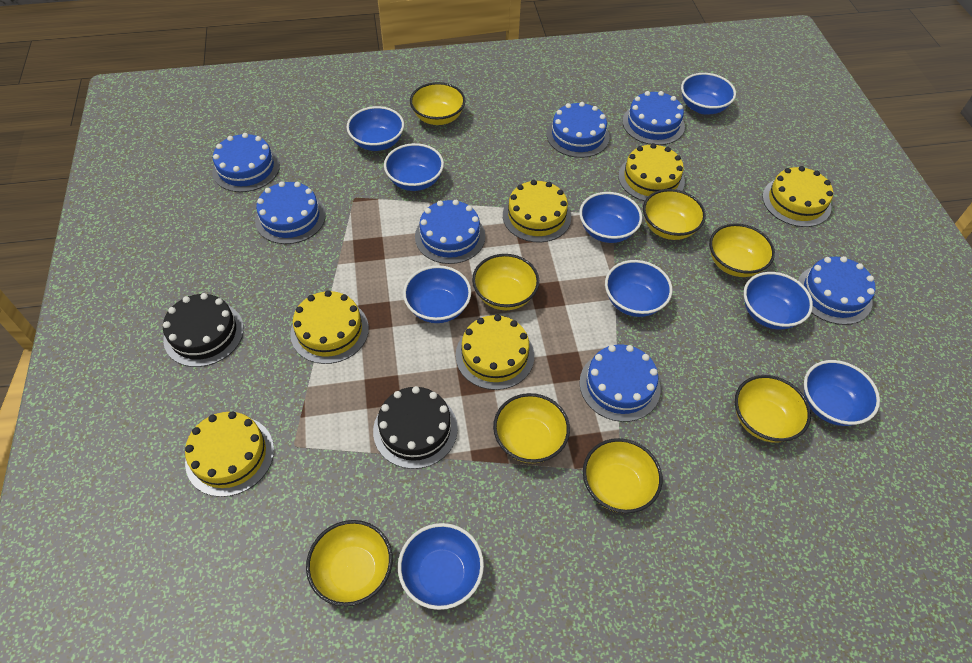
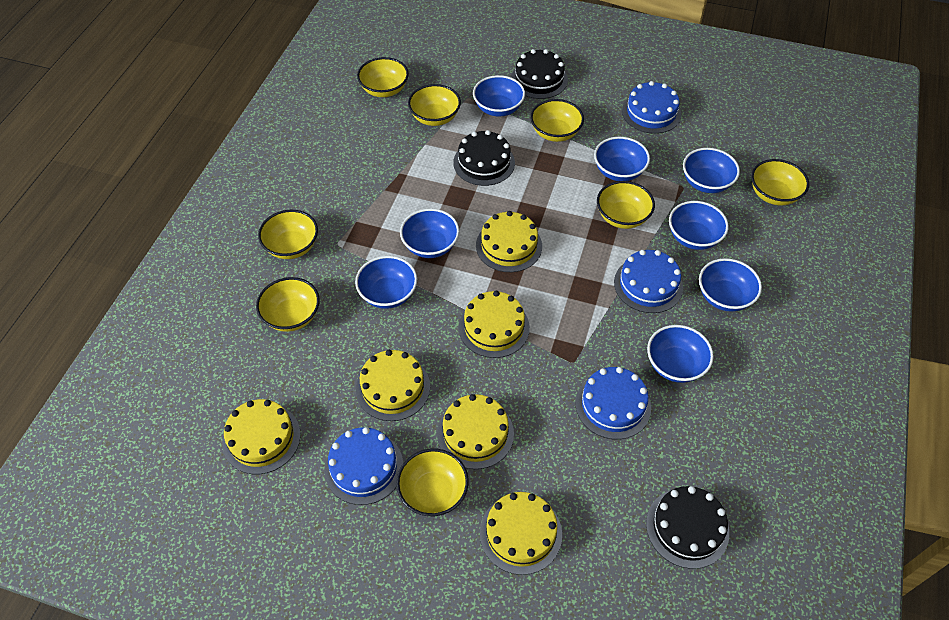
black cake: 2 -> 3
blue bowl: 9 -> 8
blue cake: 7 -> 4

